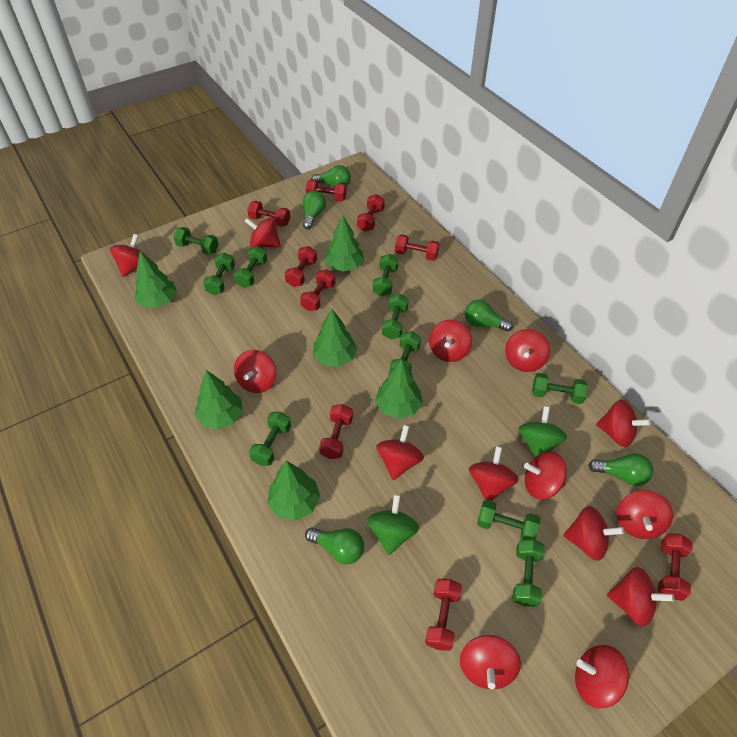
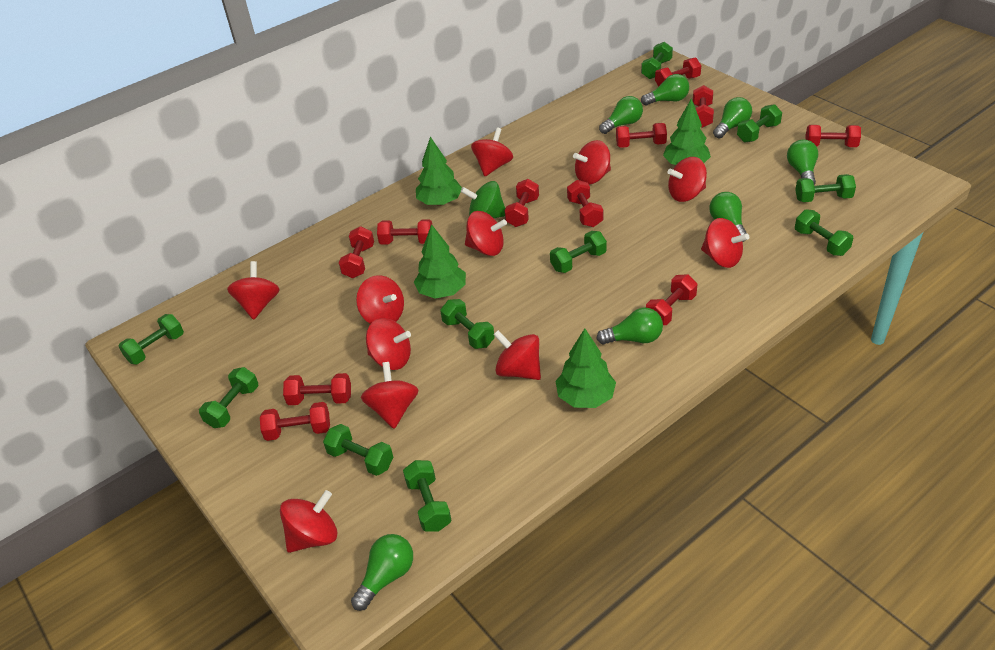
green light bulb: 5 -> 7
green spinning top: 2 -> 1
green tree: 6 -> 4
red dumbbell: 9 -> 11
red spinning top: 14 -> 11

